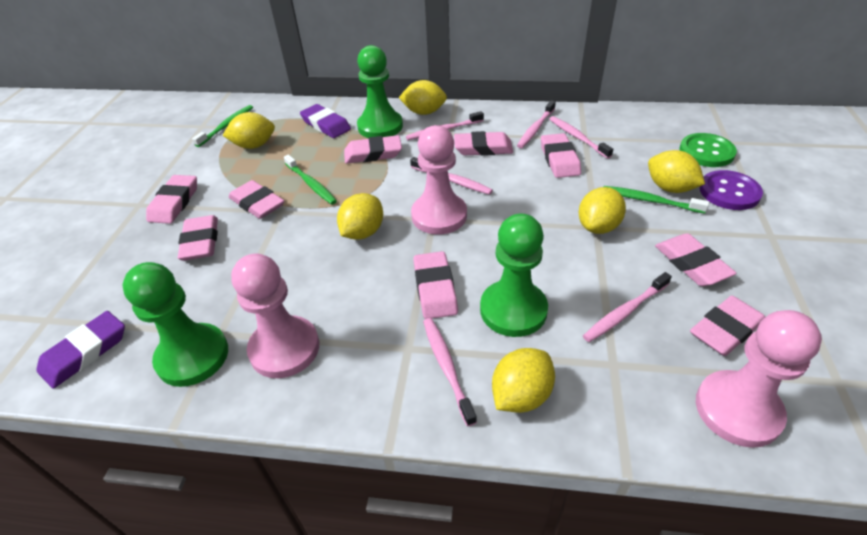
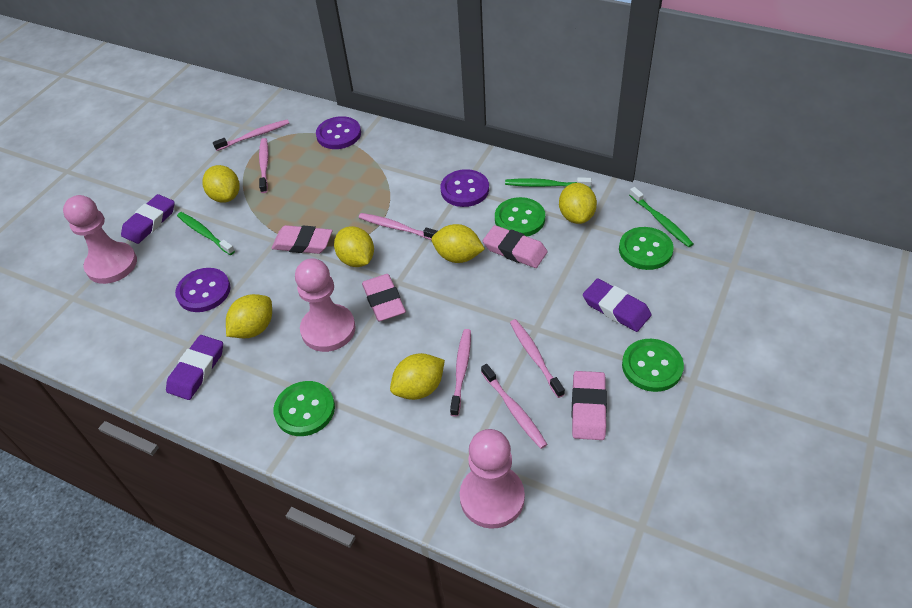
green button: 1 -> 4
green pawn: 3 -> 0
pink eraser: 9 -> 4
purple button: 1 -> 3
purple eraser: 2 -> 3

